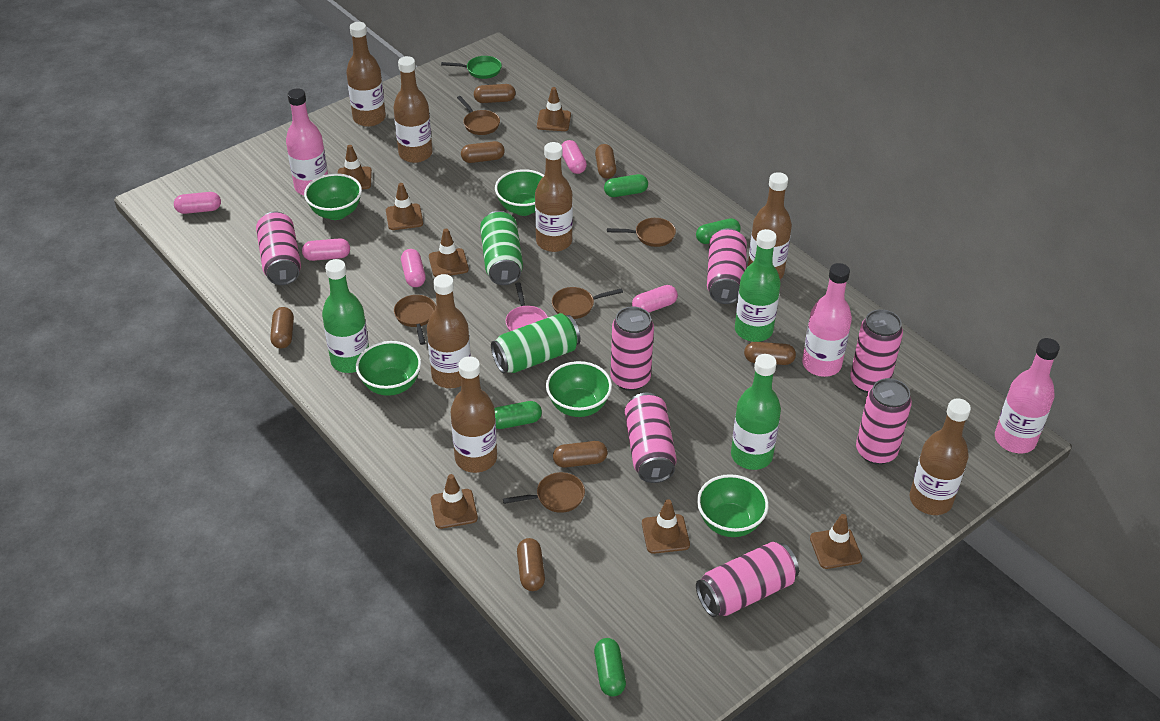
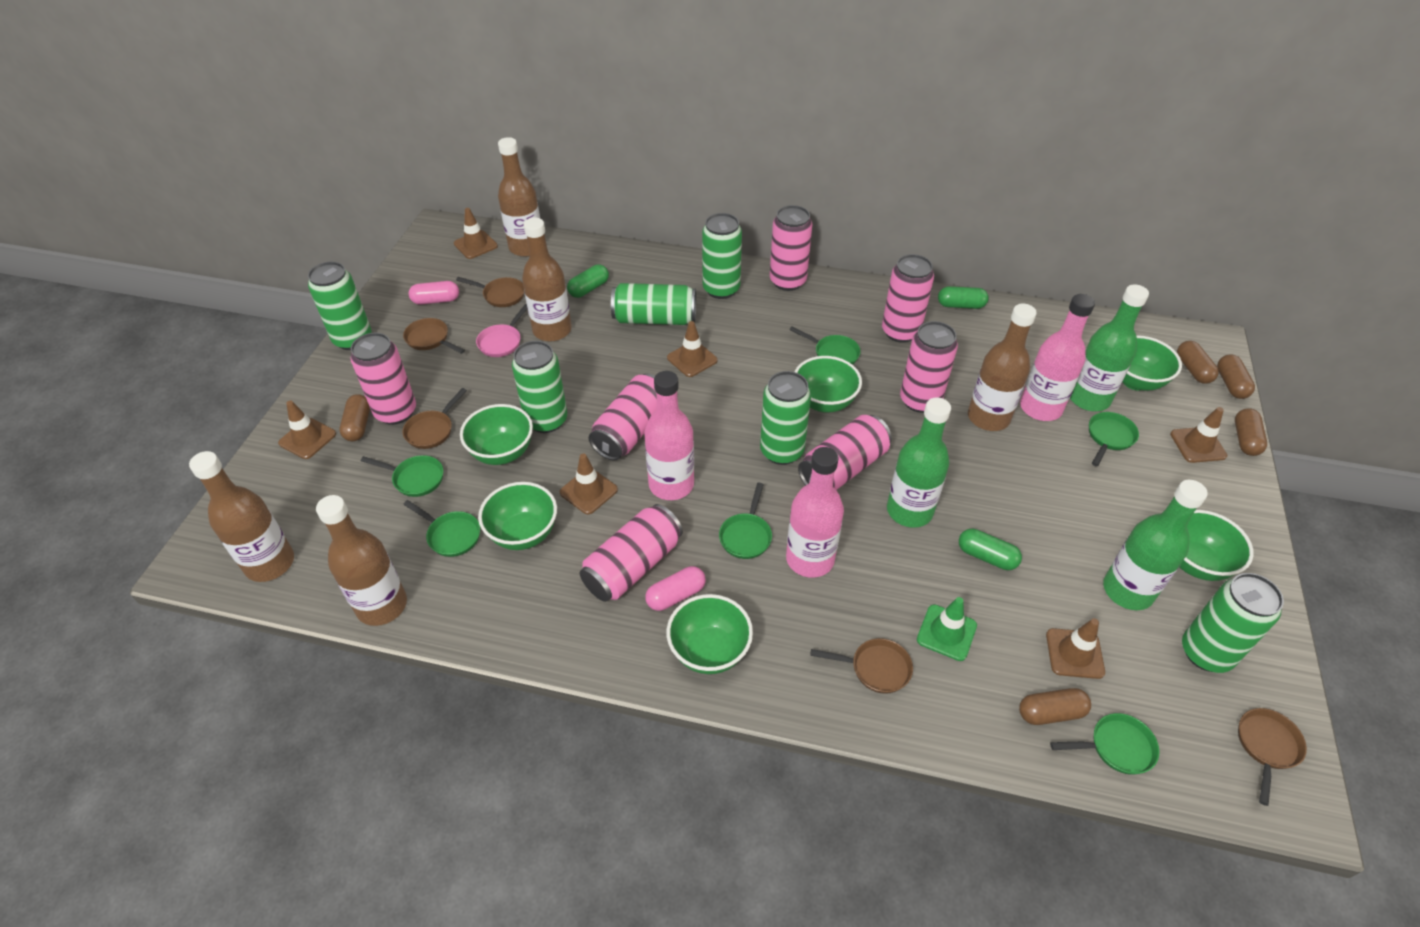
brown bottle: 7 -> 5
brown capsule: 7 -> 5
brown traffic cone: 7 -> 6
green bowl: 5 -> 6
green can: 2 -> 6
green capsule: 4 -> 3
green pan: 1 -> 6
green traffic cone: 0 -> 1
pink capsule: 5 -> 2

